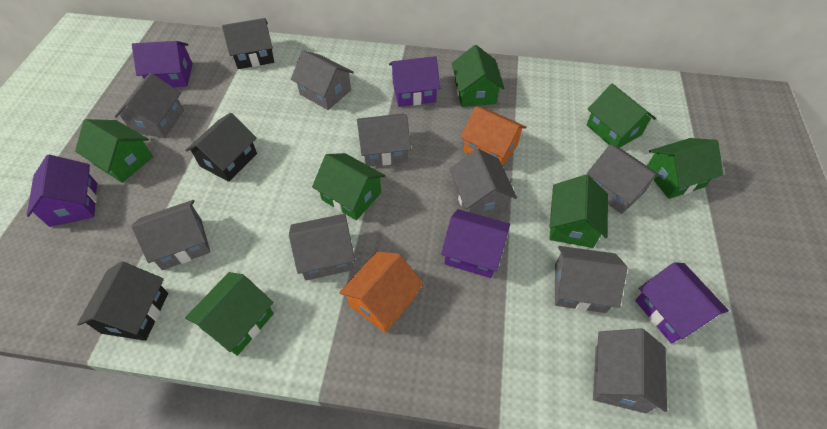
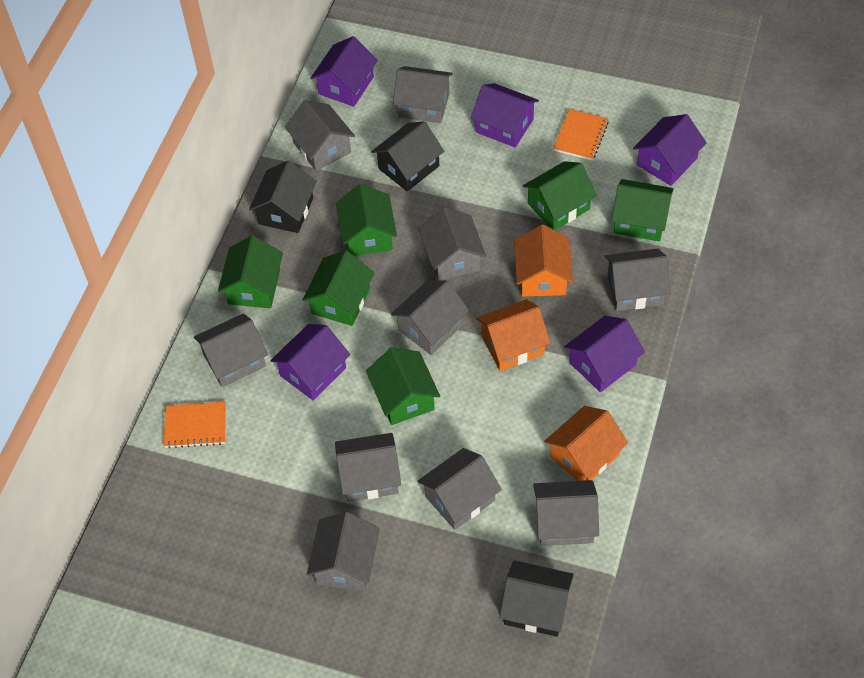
green house: 7 -> 6
grey house: 9 -> 10
orange house: 2 -> 3
orange notebook: 0 -> 2

